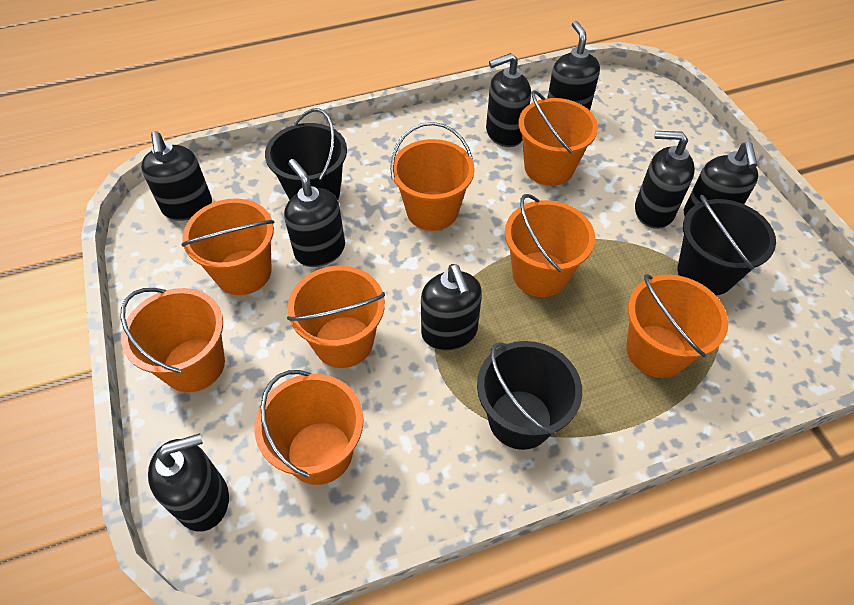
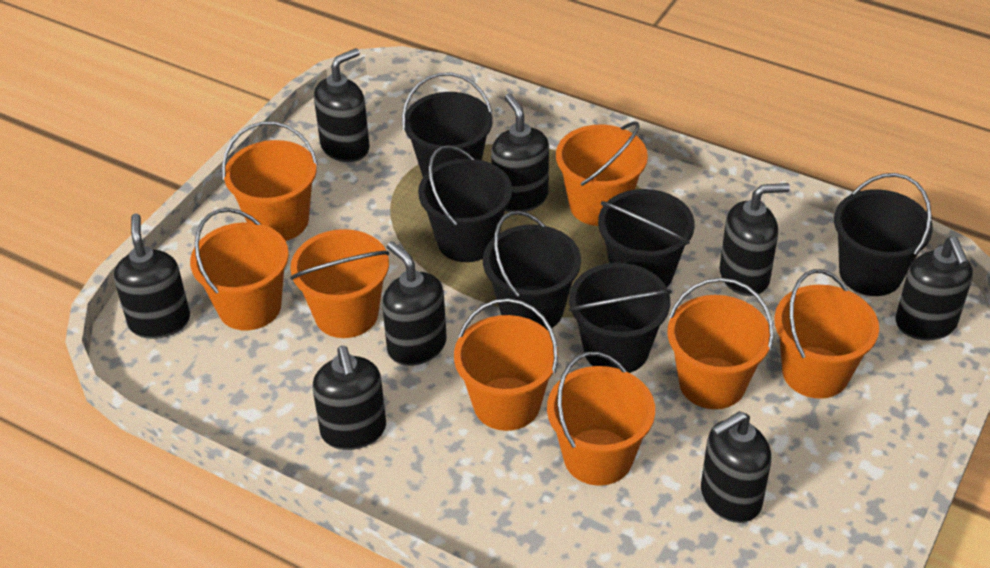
black bucket: 3 -> 6

